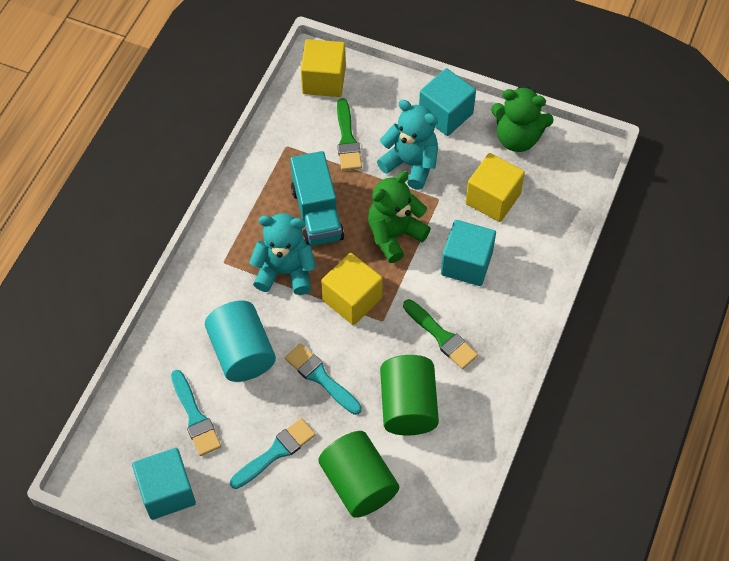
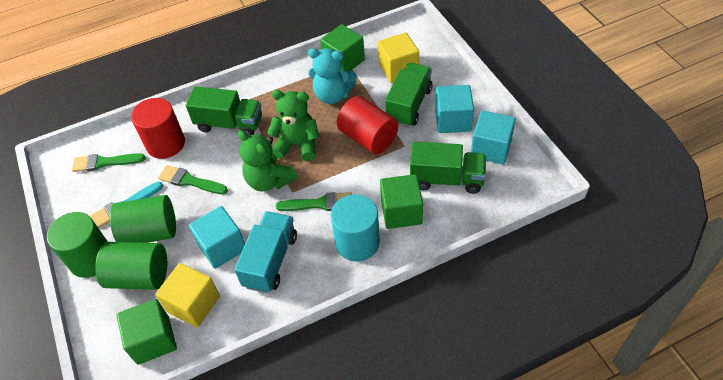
green brush: 2 -> 3
green cube: 0 -> 3
green cylinder: 2 -> 3
green truck: 0 -> 3
red cylinder: 0 -> 2
turquoise brush: 3 -> 1
turquoise teddy bear: 2 -> 1
yellow cube: 3 -> 2

